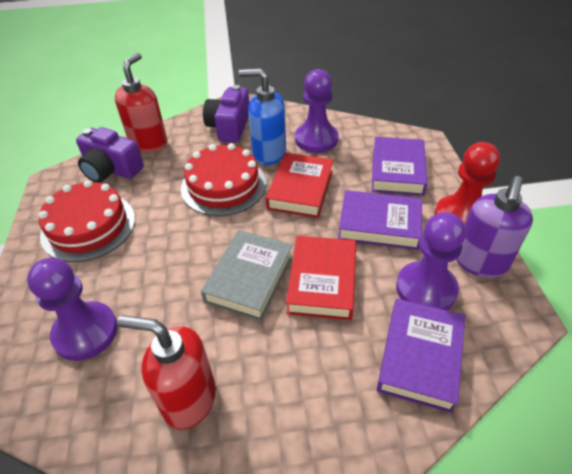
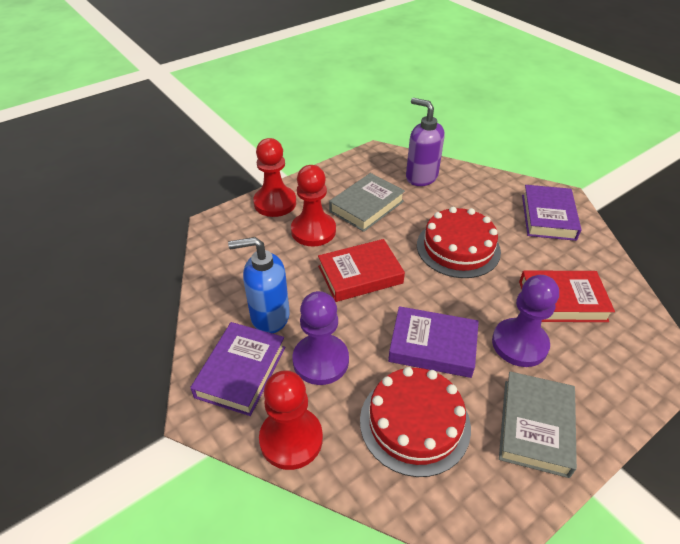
grey book: 1 -> 2
purple camera: 2 -> 0
purple pawn: 3 -> 2
red pawn: 1 -> 3
red soap dispenser: 2 -> 0

